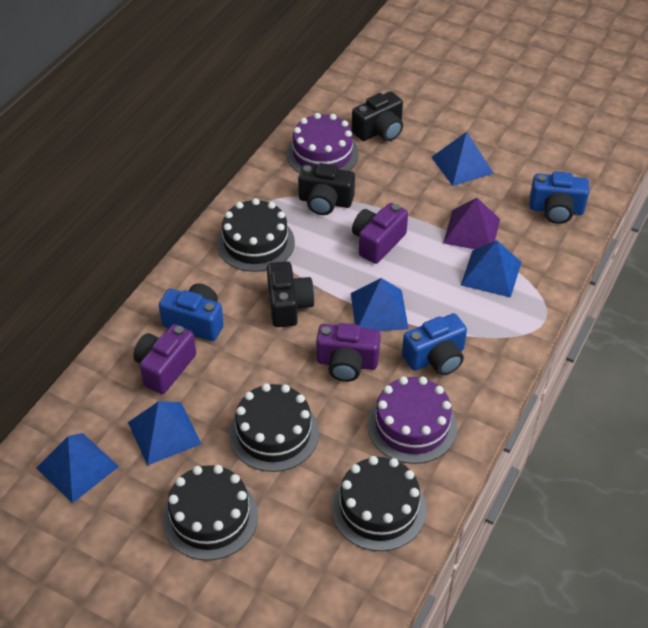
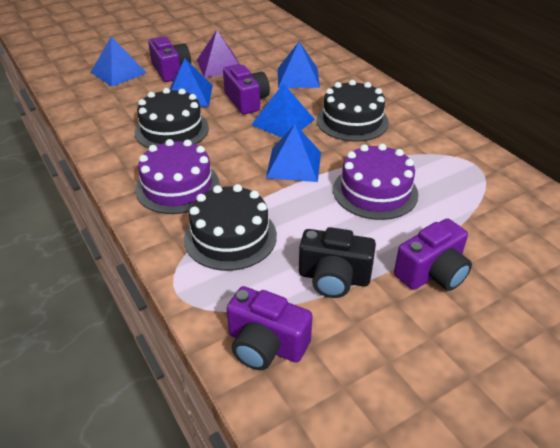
black cake: 4 -> 3
black camera: 3 -> 1
blue camera: 3 -> 0
purple camera: 3 -> 4

